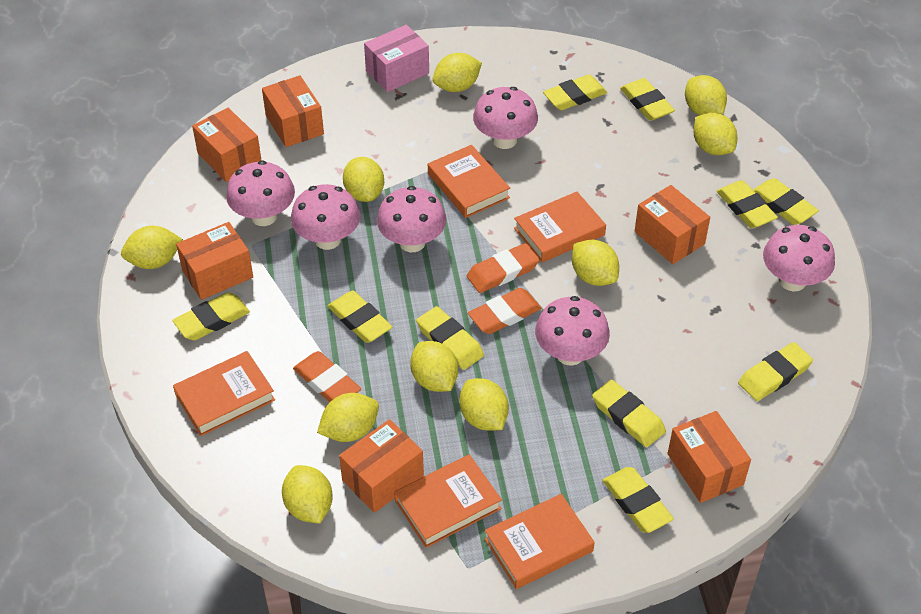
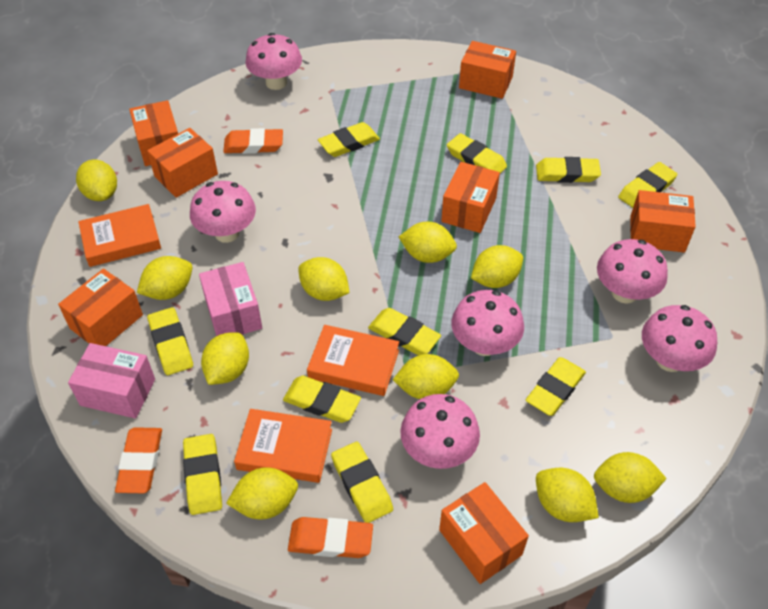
orange book: 5 -> 3
orange box: 6 -> 7
pink box: 1 -> 2

